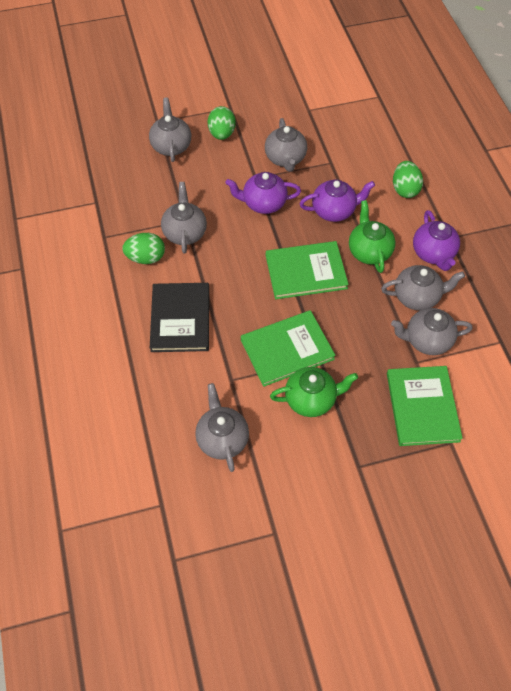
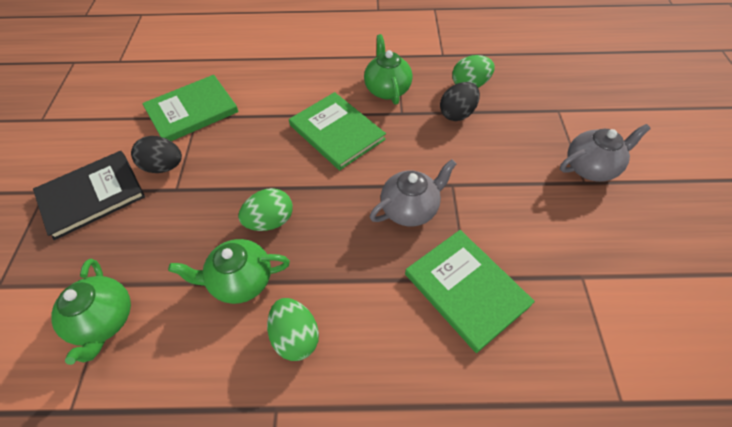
black egg: 0 -> 2
green teapot: 2 -> 3
grey teapot: 6 -> 2
purple teapot: 3 -> 0

